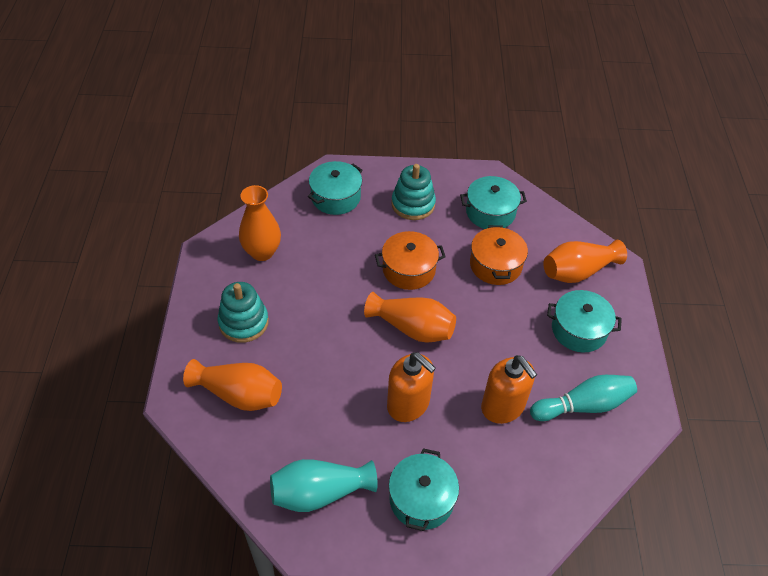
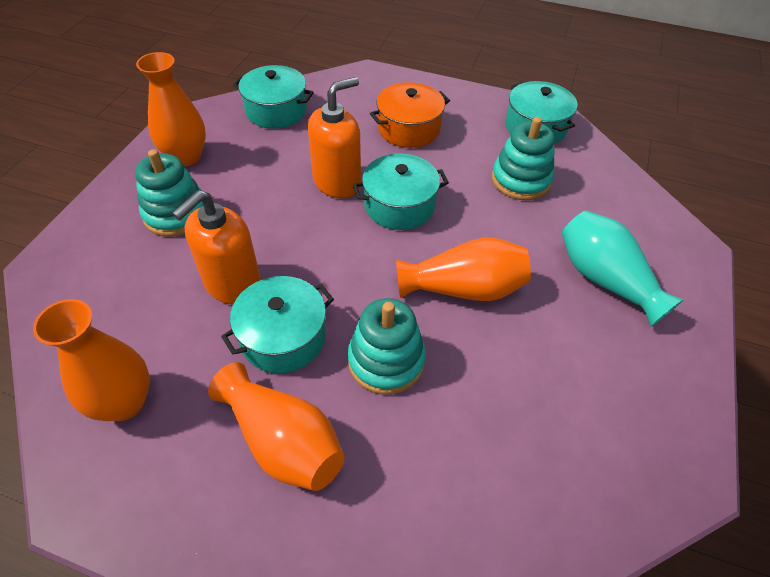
orange pot: 2 -> 1
turquoise bowling pin: 1 -> 0
turquoise stacking toy: 2 -> 3

